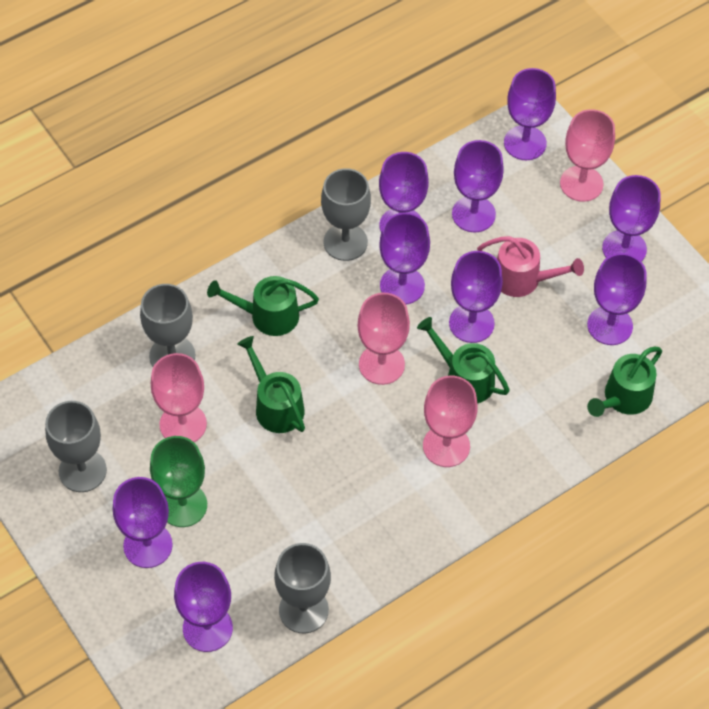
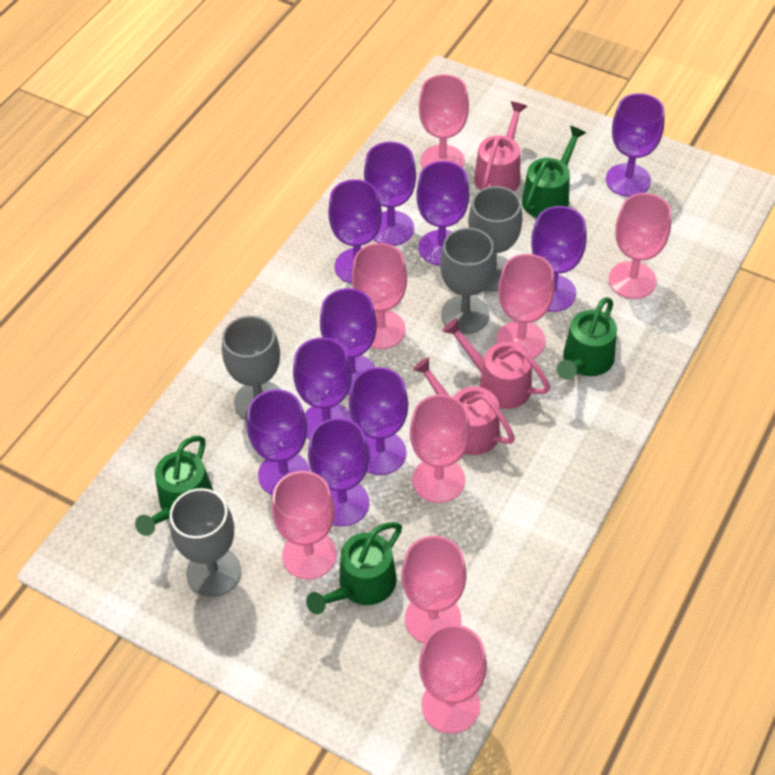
green goblet: 1 -> 0
pink goblet: 4 -> 8
pink watering can: 1 -> 3
purple goblet: 9 -> 10

